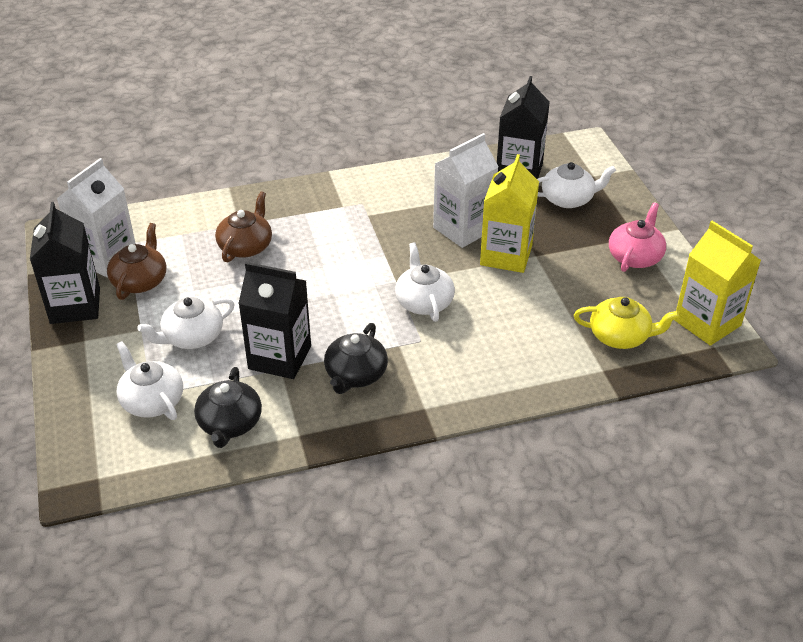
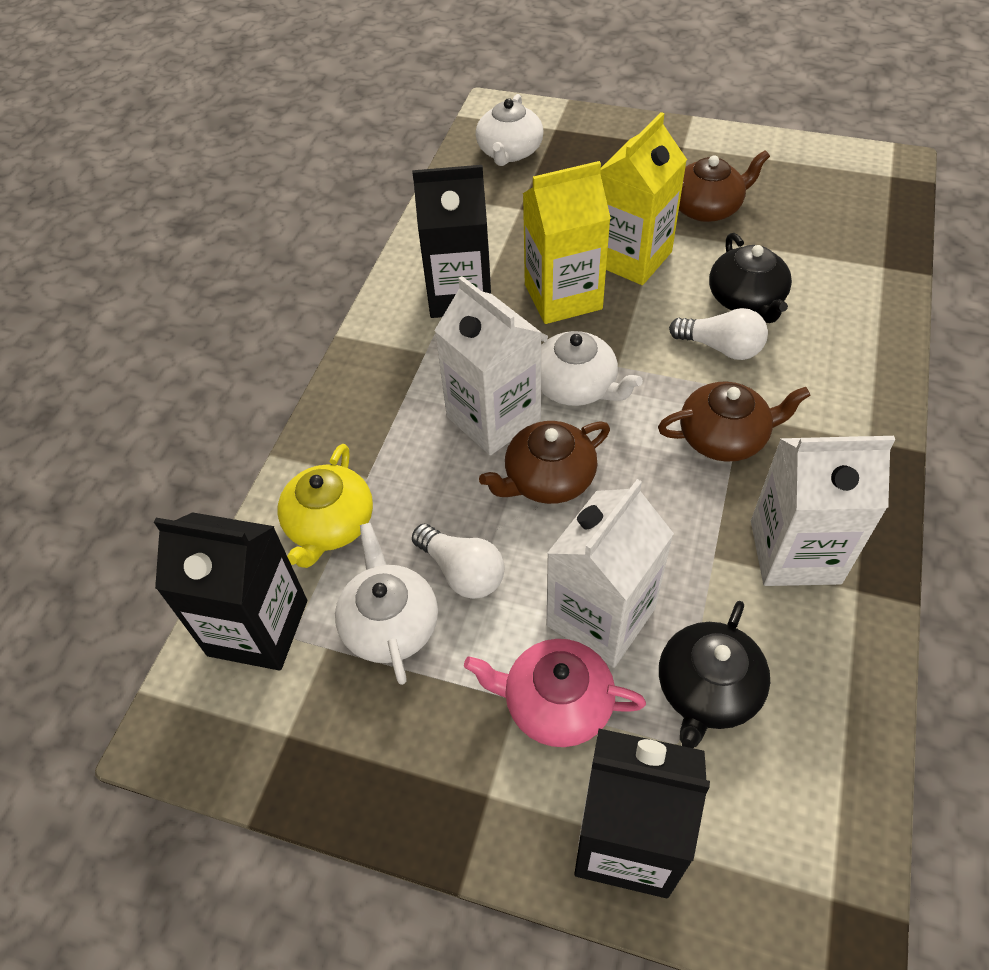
brown teapot: 2 -> 3
white carton: 2 -> 3
white light bulb: 0 -> 2
white teapot: 4 -> 3

